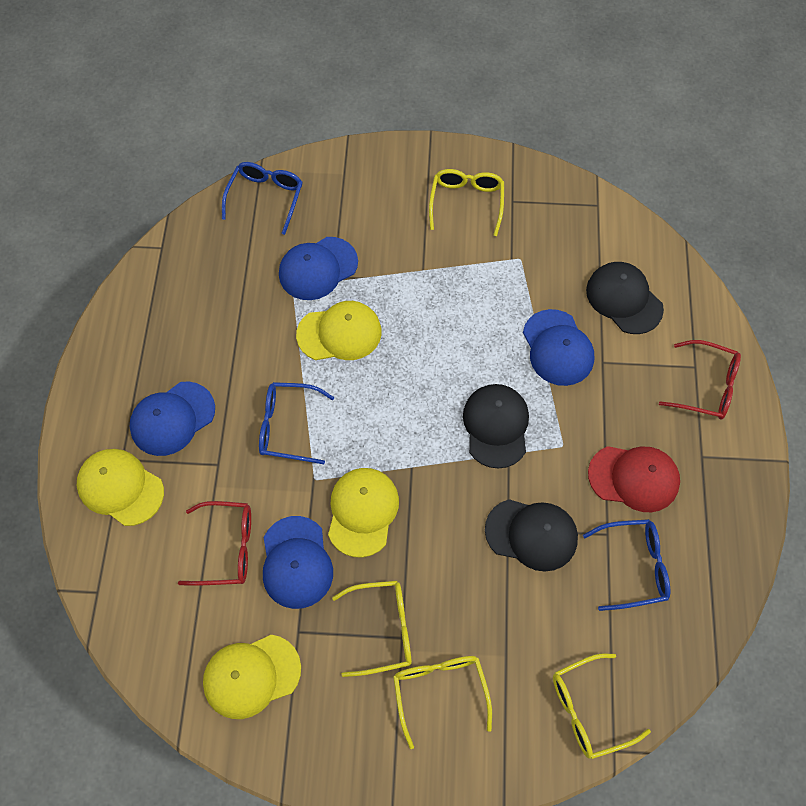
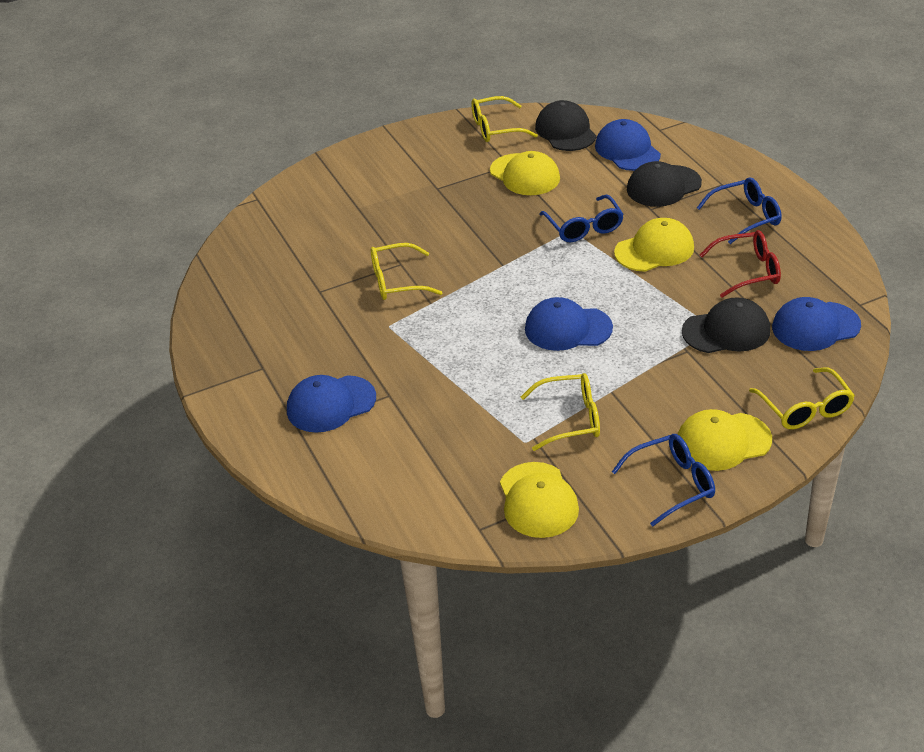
red cap: 1 -> 0
red glasses: 2 -> 1

